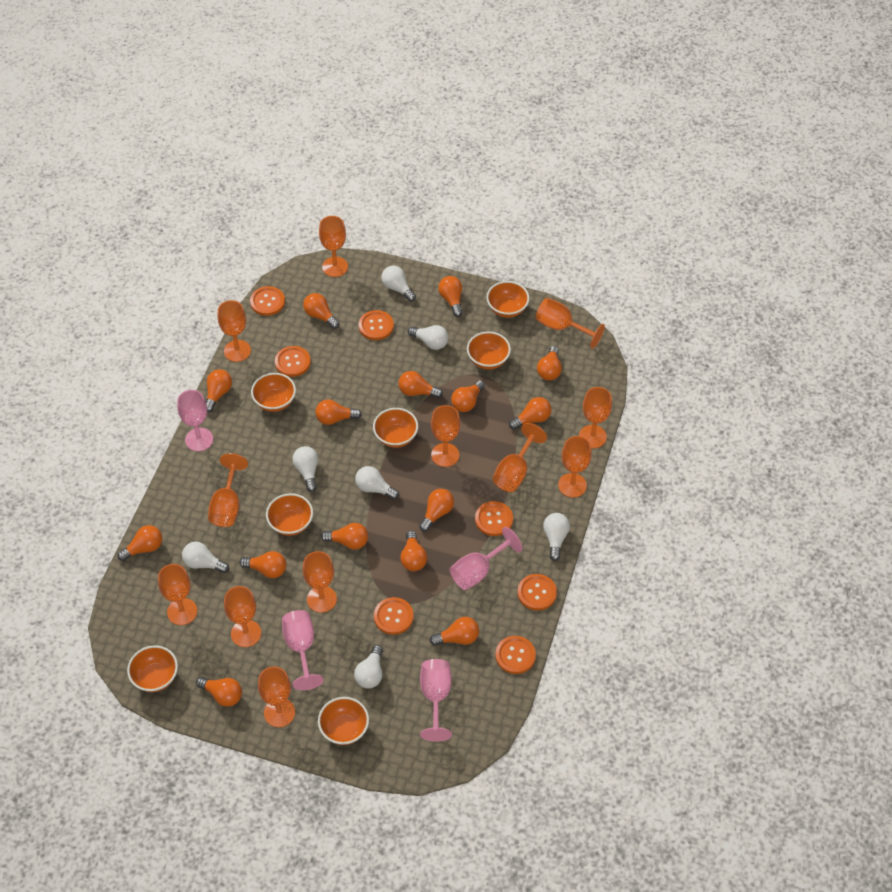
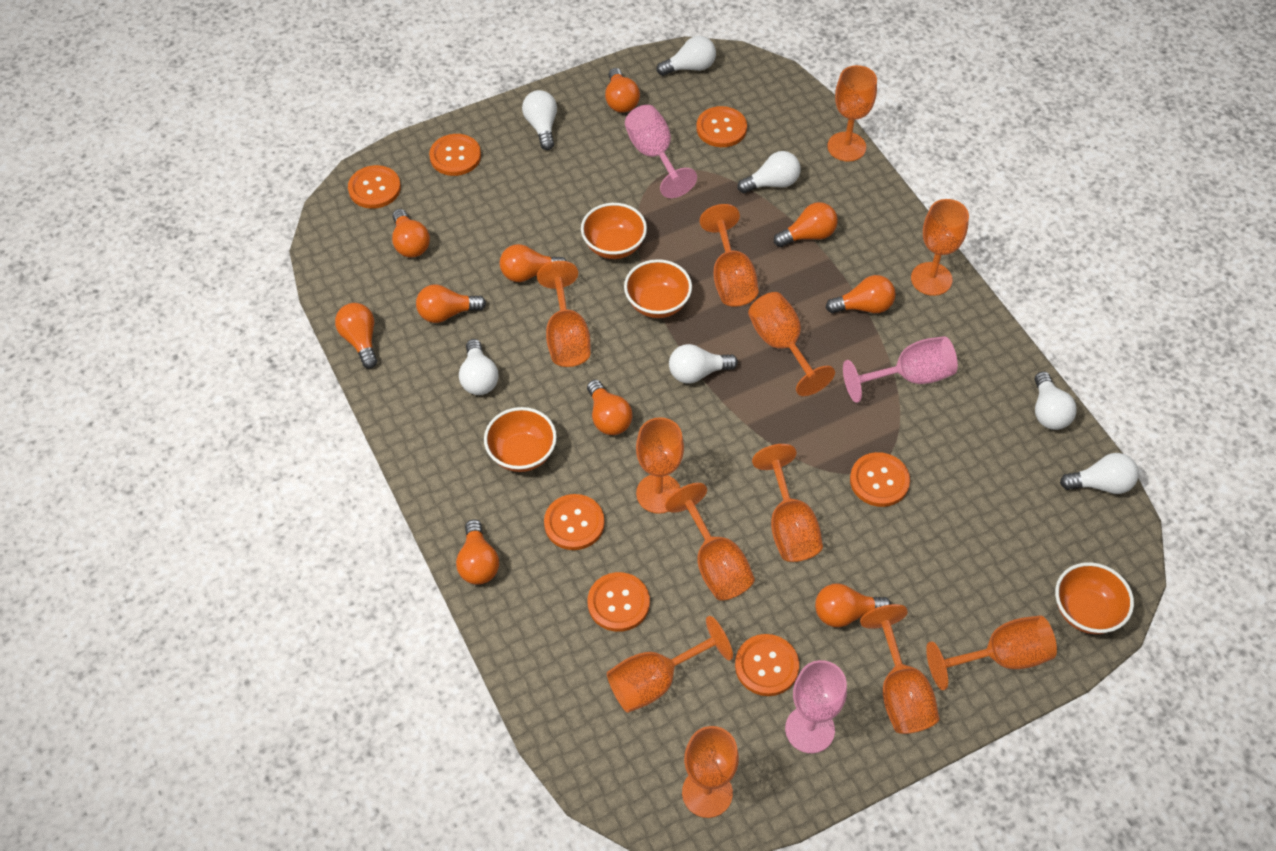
orange bowl: 7 -> 4
orange light bulb: 15 -> 10
pink goblet: 4 -> 3

